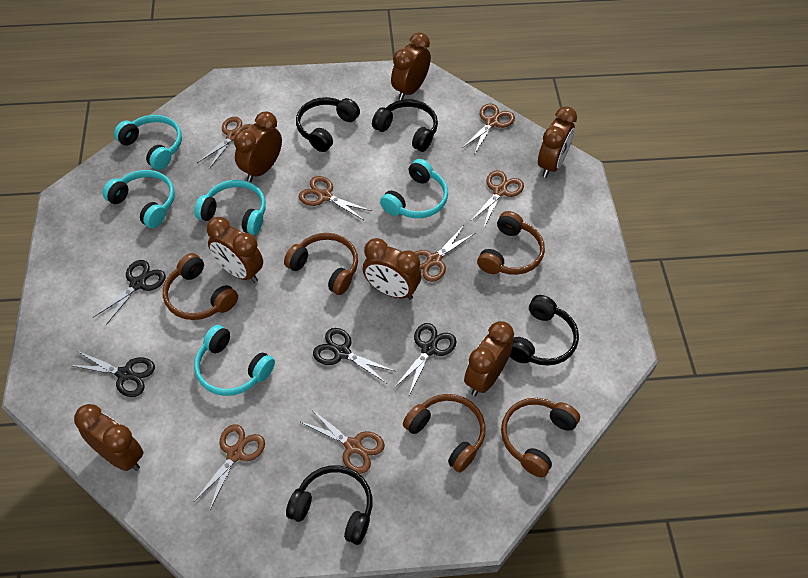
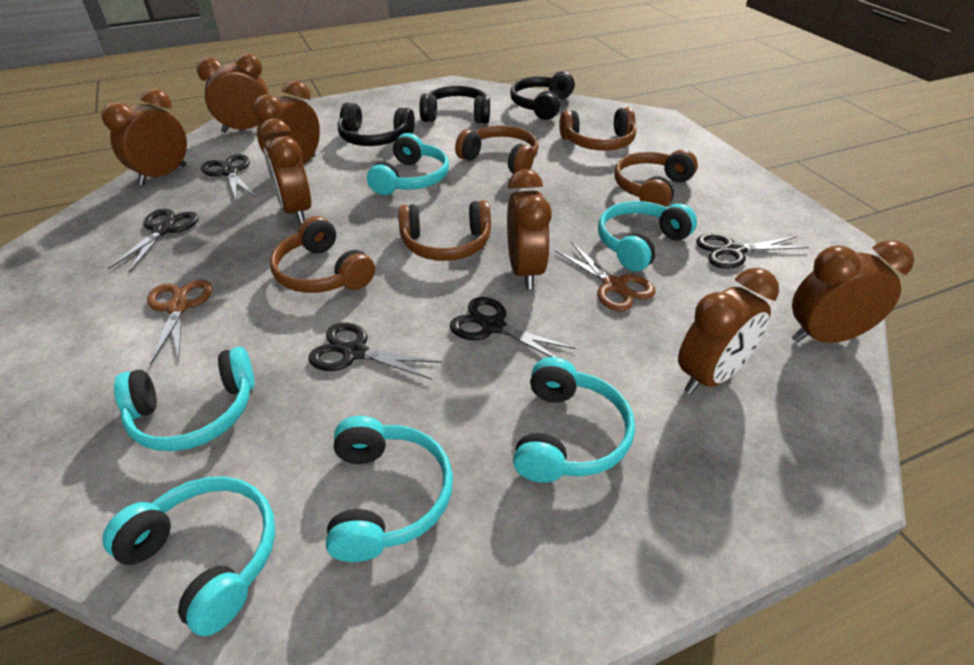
black headphones: 4 -> 3
black scissors: 4 -> 5
brown scissors: 7 -> 2
turquoise headphones: 5 -> 6

